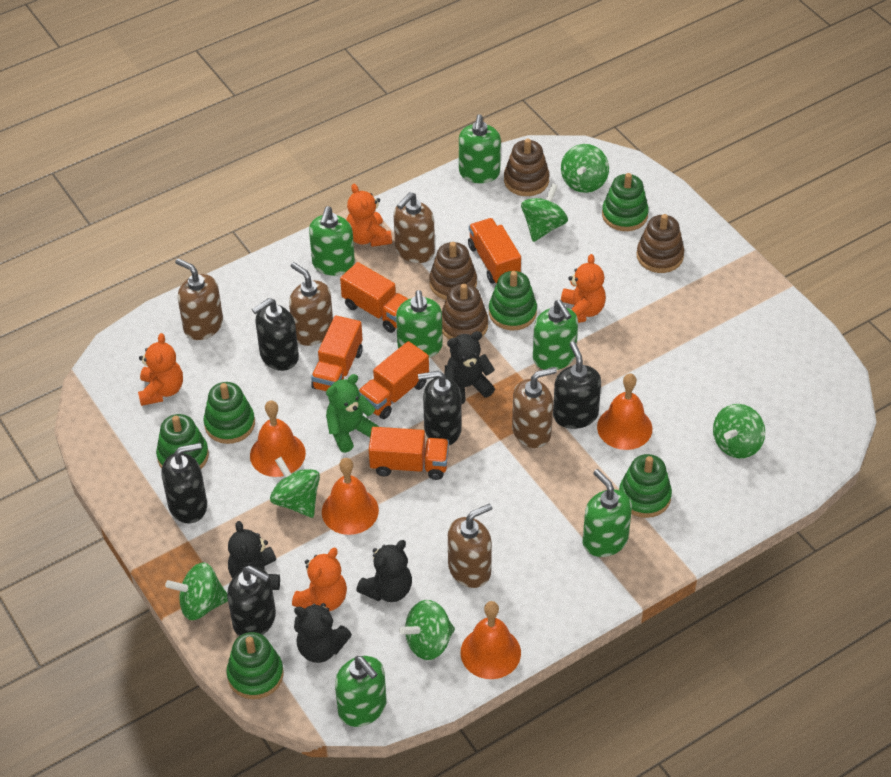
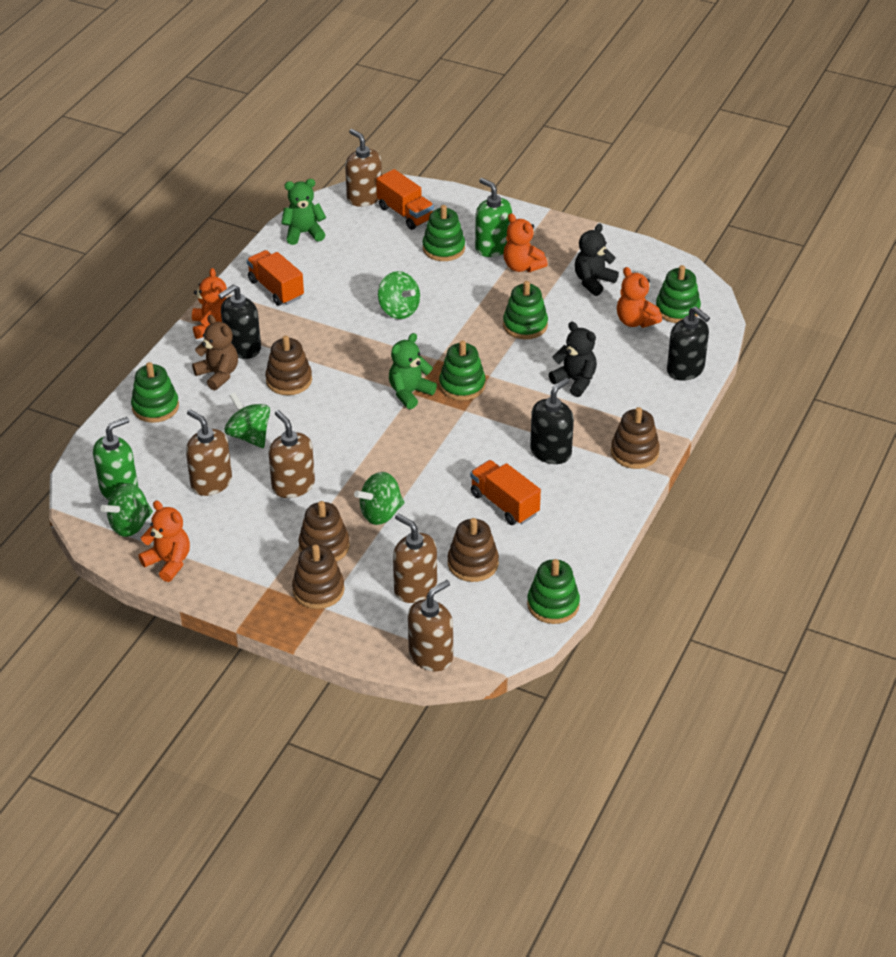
black soap dispenser: 5 -> 3
black teddy bear: 4 -> 2
brown stacking toy: 4 -> 5
brown teddy bear: 0 -> 1
green soap dispenser: 6 -> 2
green spinning top: 6 -> 4
green teddy bear: 1 -> 2
orange bell: 4 -> 0
orange truck: 5 -> 3

